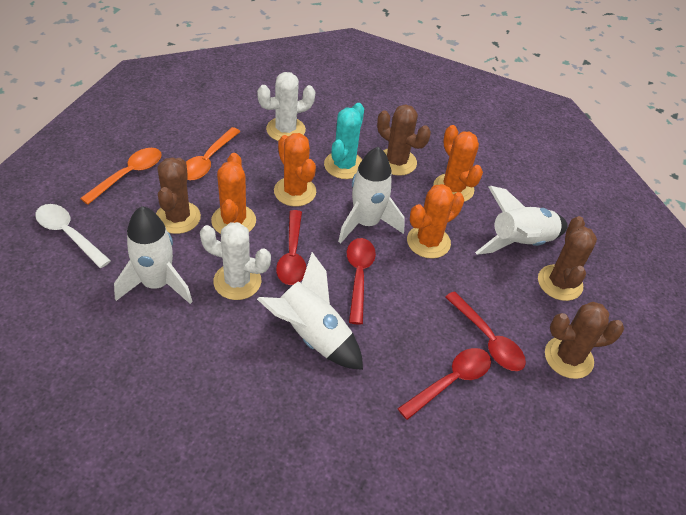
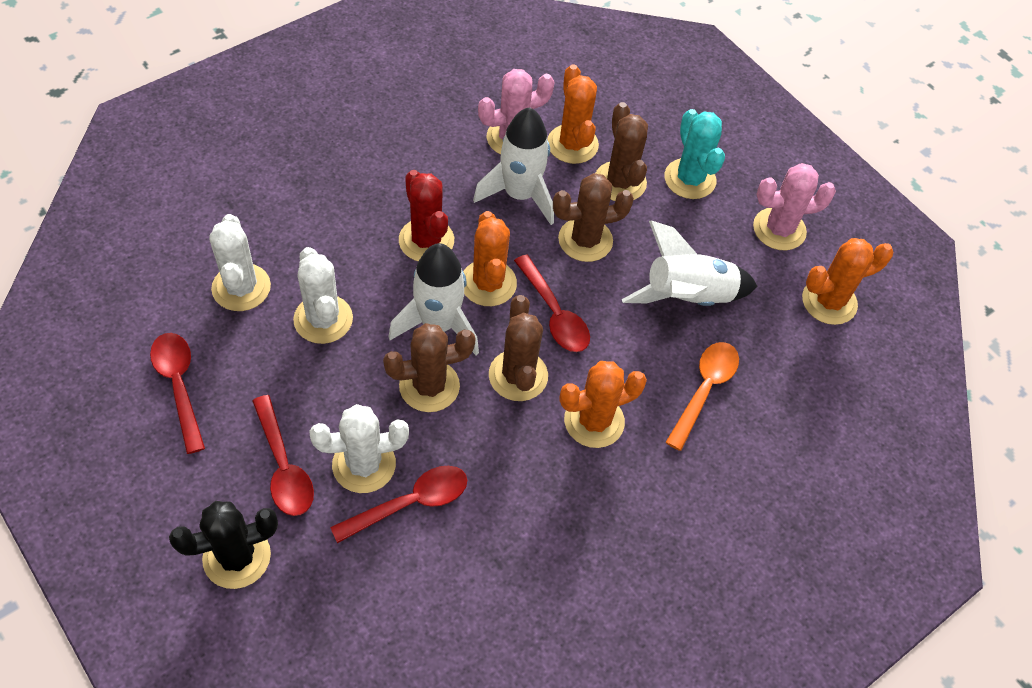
black cactus: 0 -> 1
orange spoon: 2 -> 1
pink cactus: 0 -> 2
red cactus: 0 -> 1
white cactus: 2 -> 3
white rocket: 4 -> 3
white spoon: 1 -> 0

